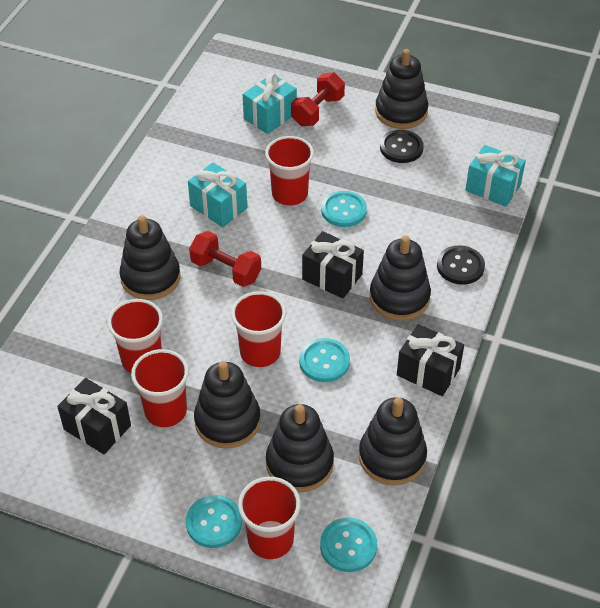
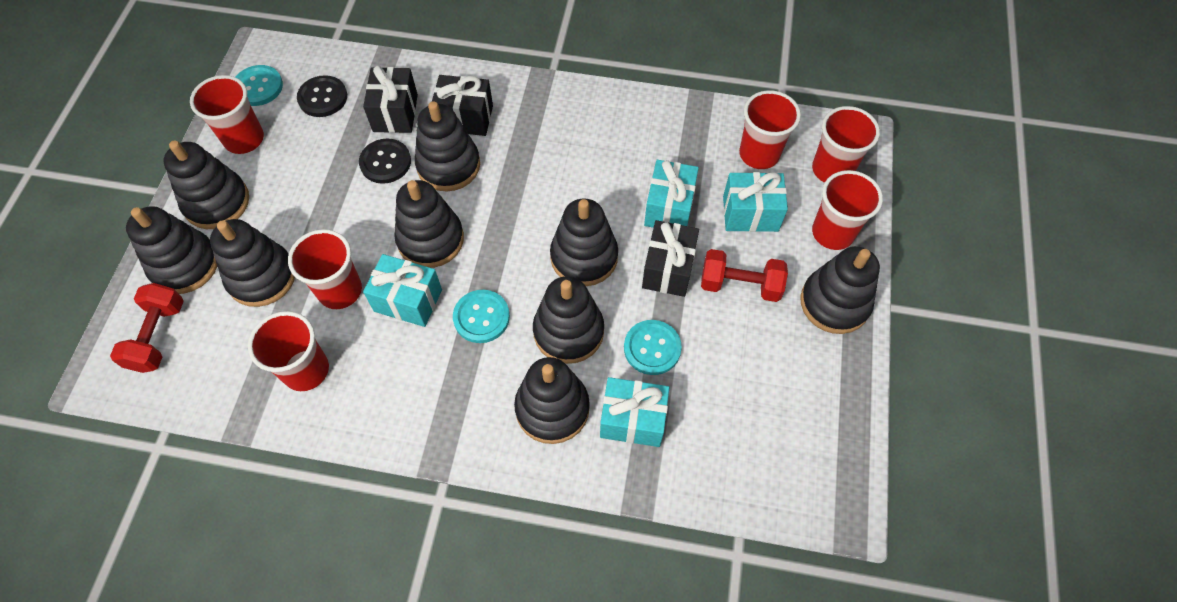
black stacking toy: 6 -> 9
red cup: 5 -> 6
turquoise button: 4 -> 3
turquoise gift: 3 -> 4

